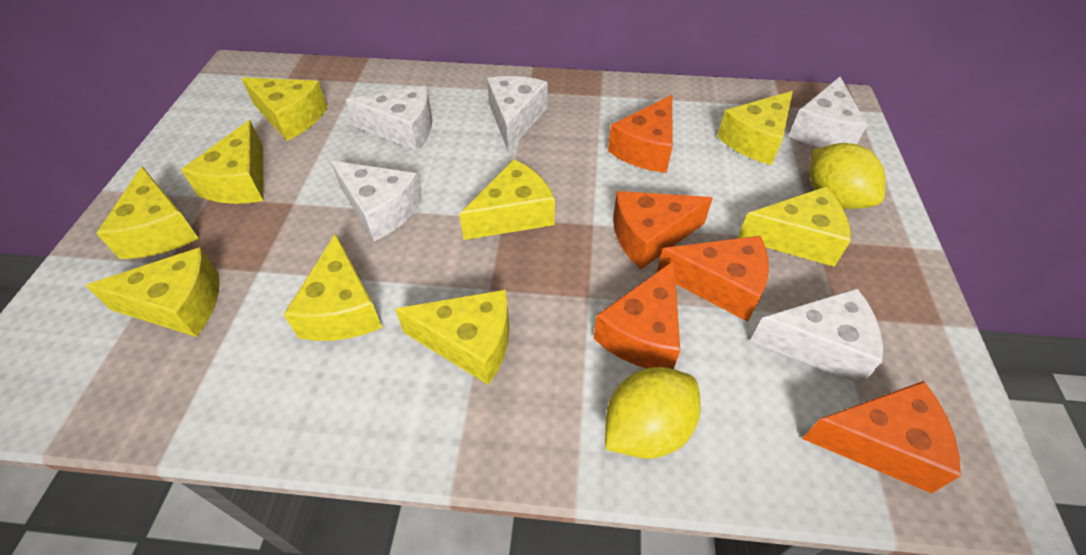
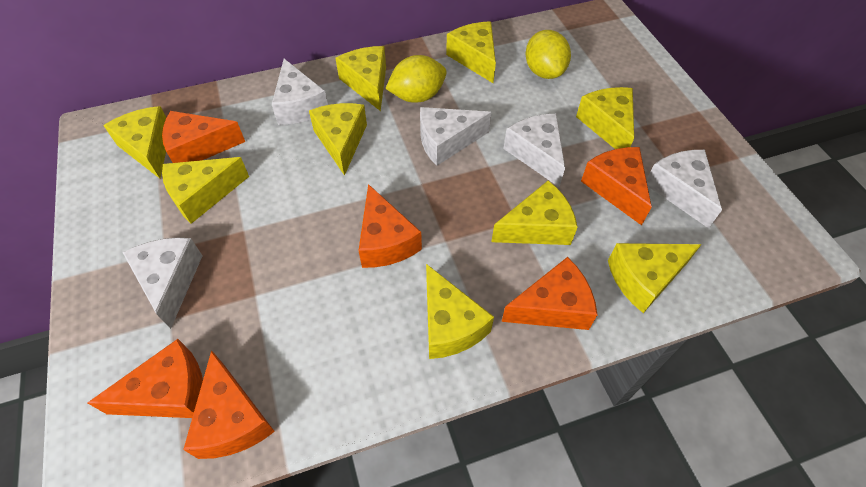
orange cheese: 5 -> 6

